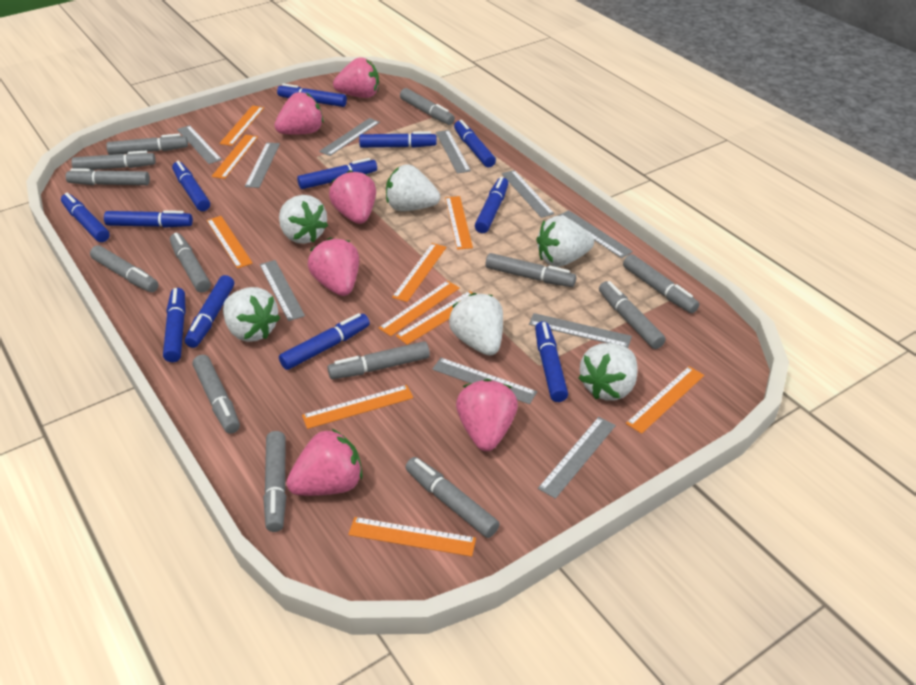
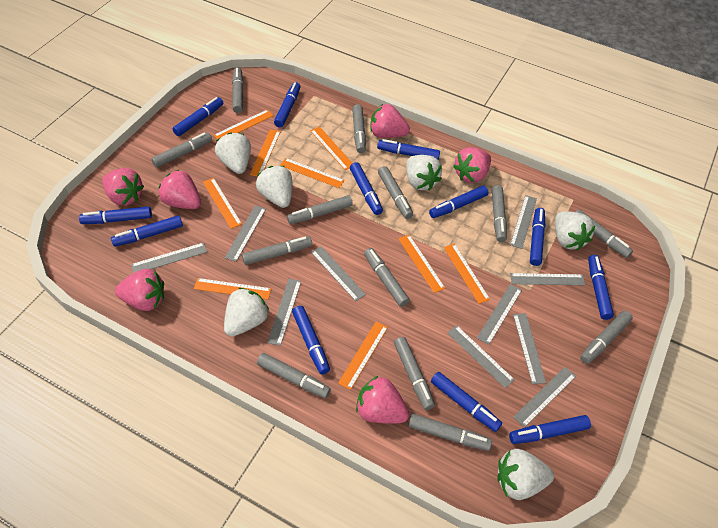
orange ruler: 10 -> 9

